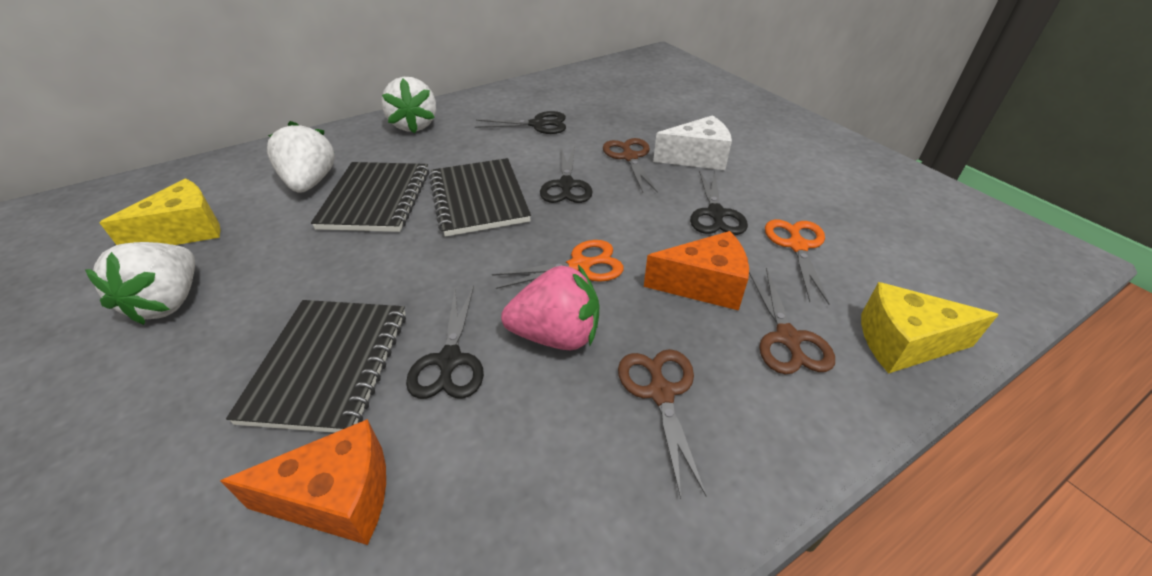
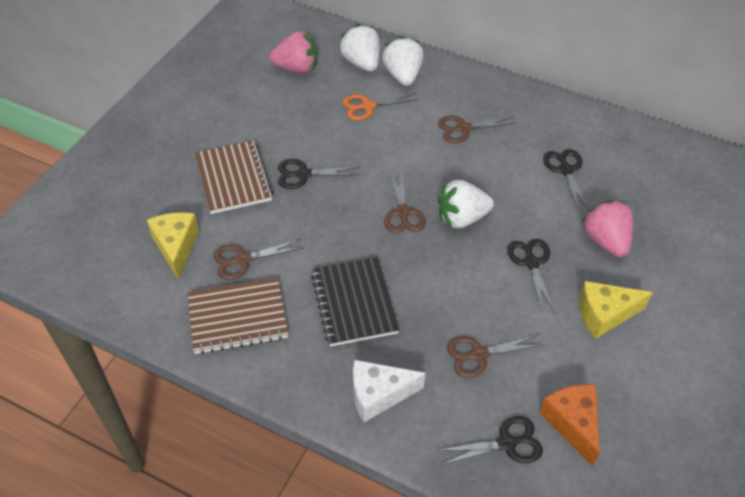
black notebook: 3 -> 1
brown notebook: 0 -> 2
brown scissors: 3 -> 4
orange cheese: 2 -> 1
orange scissors: 2 -> 1
pink strawberry: 1 -> 2

